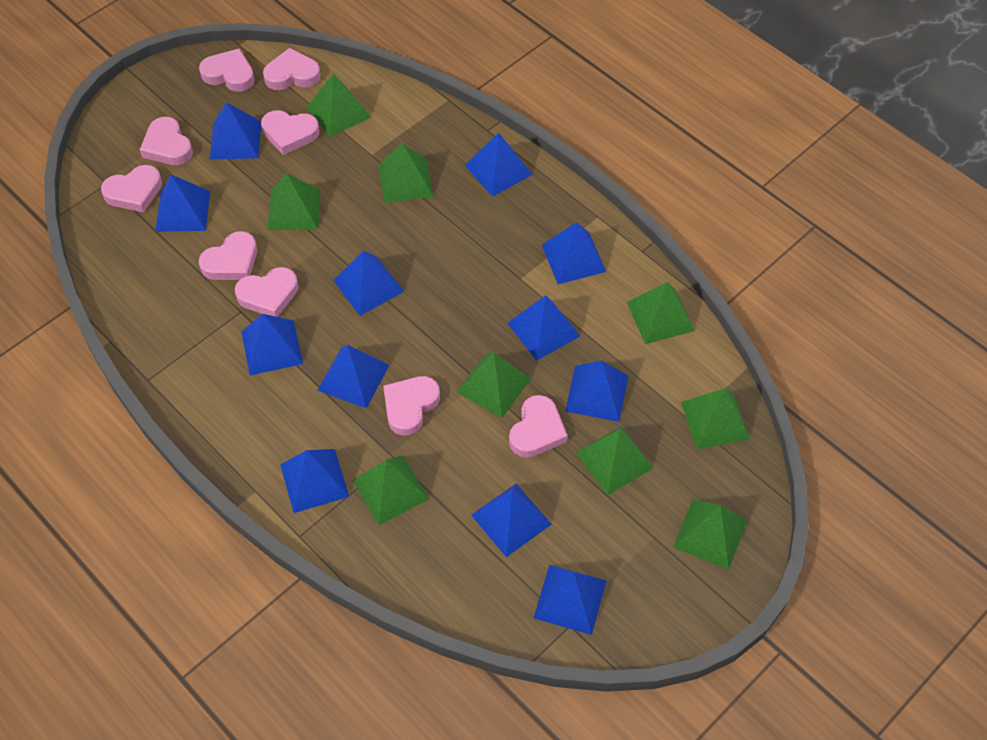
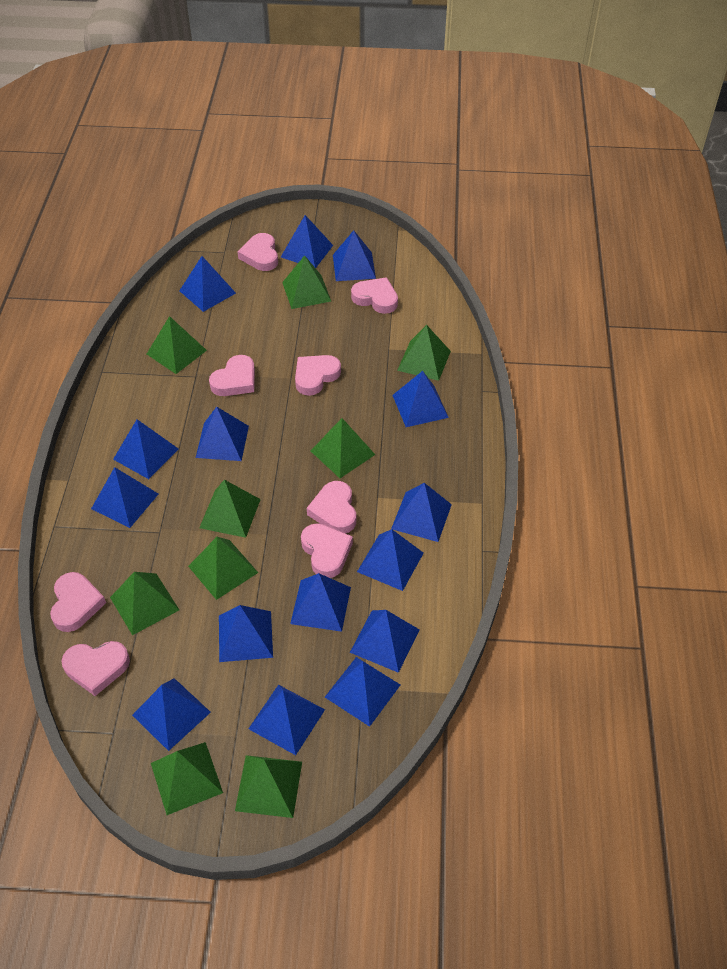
blue pyramid: 12 -> 15
pink heart: 9 -> 8

